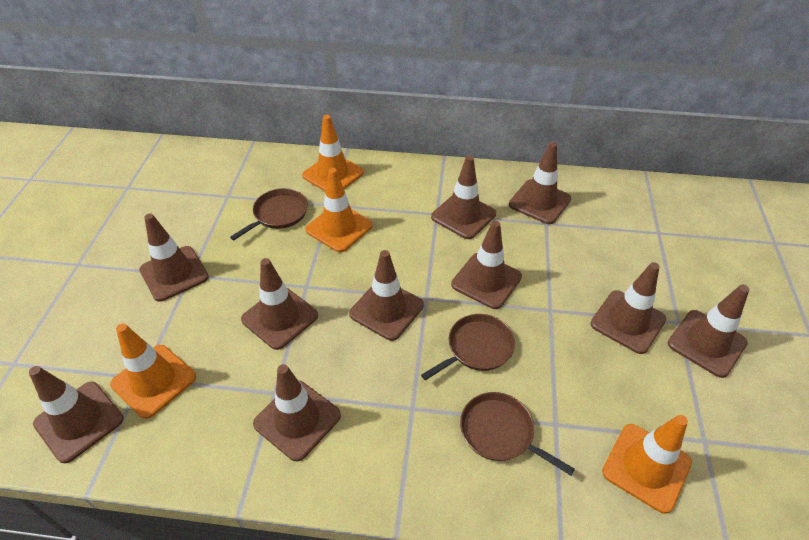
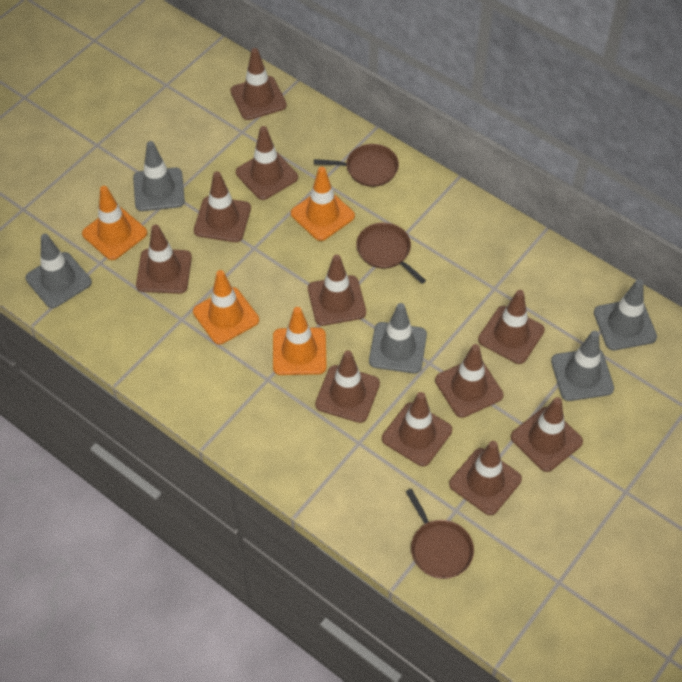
brown traffic cone: 10 -> 11
grey traffic cone: 0 -> 5

